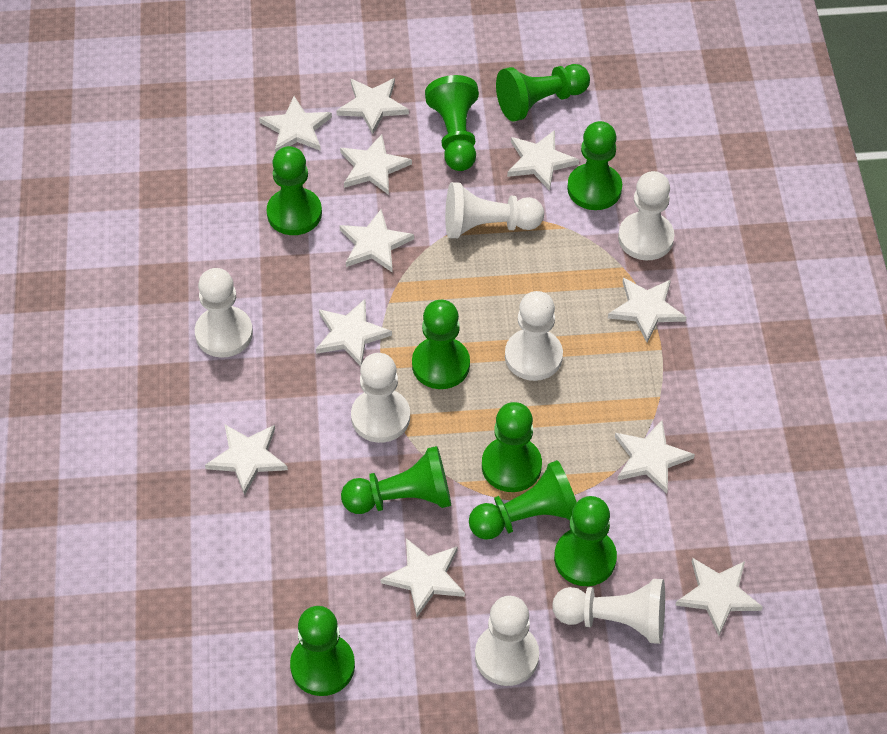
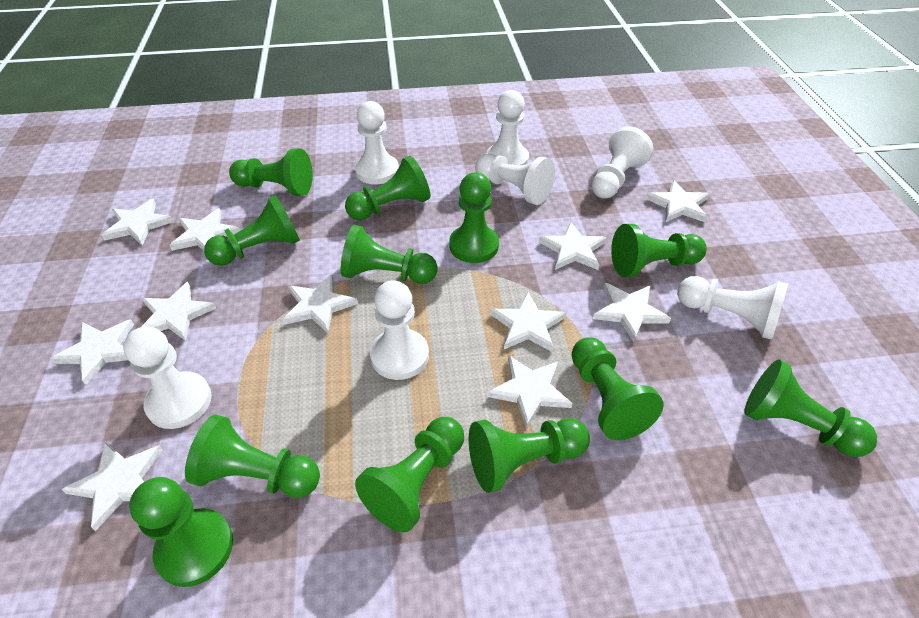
green pawn: 10 -> 12

